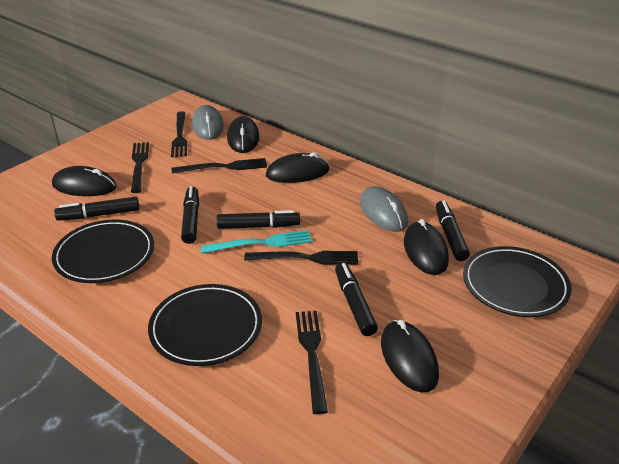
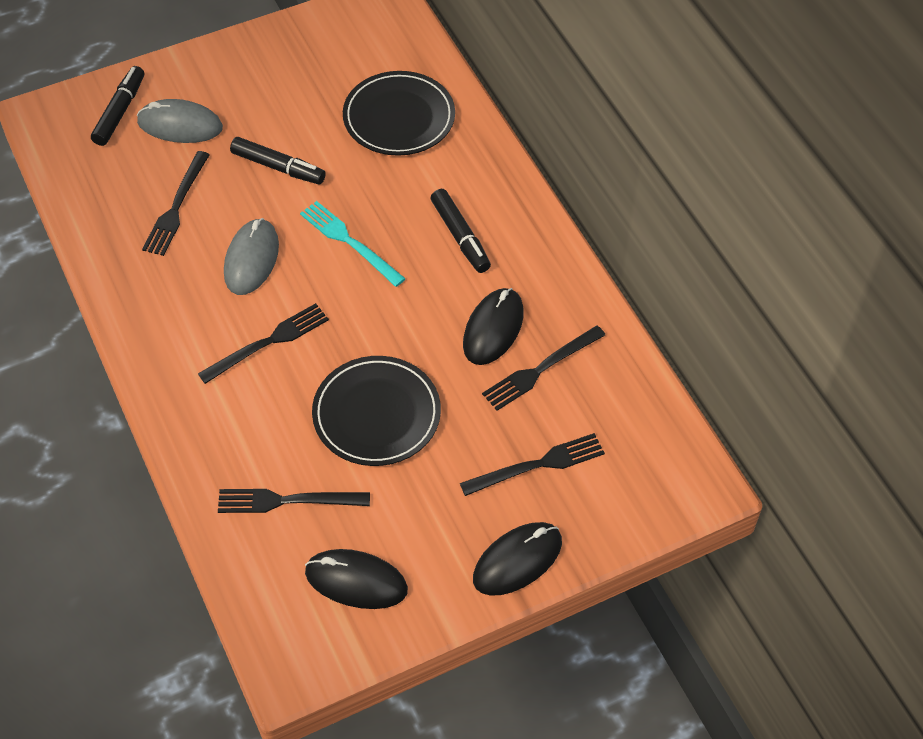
black marker: 5 -> 3
black mouse: 5 -> 3
black plate: 3 -> 2

